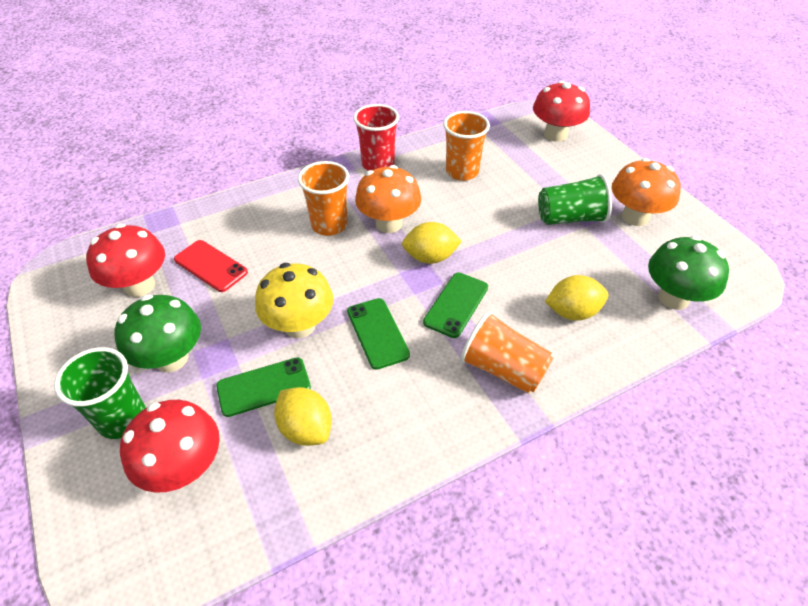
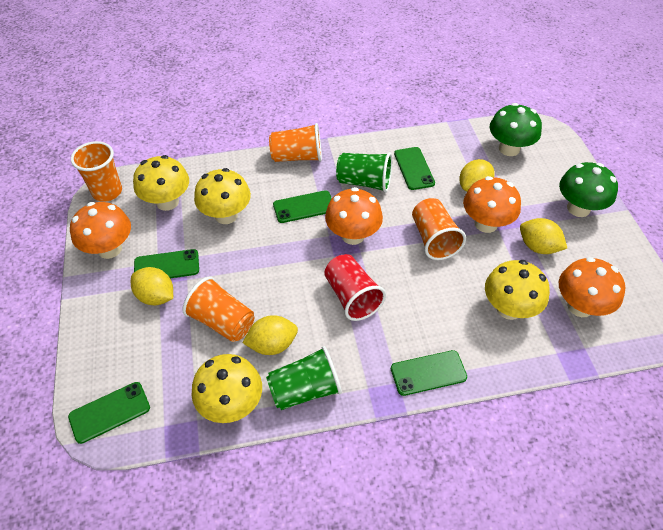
green phone: 3 -> 5
orange cup: 3 -> 4
orange mushroom: 2 -> 4
red mushroom: 3 -> 0
red phone: 1 -> 0
yellow lemon: 3 -> 4
yellow mushroom: 1 -> 4

